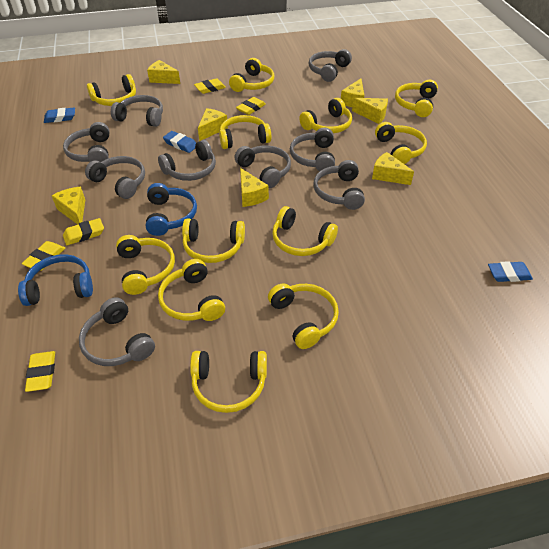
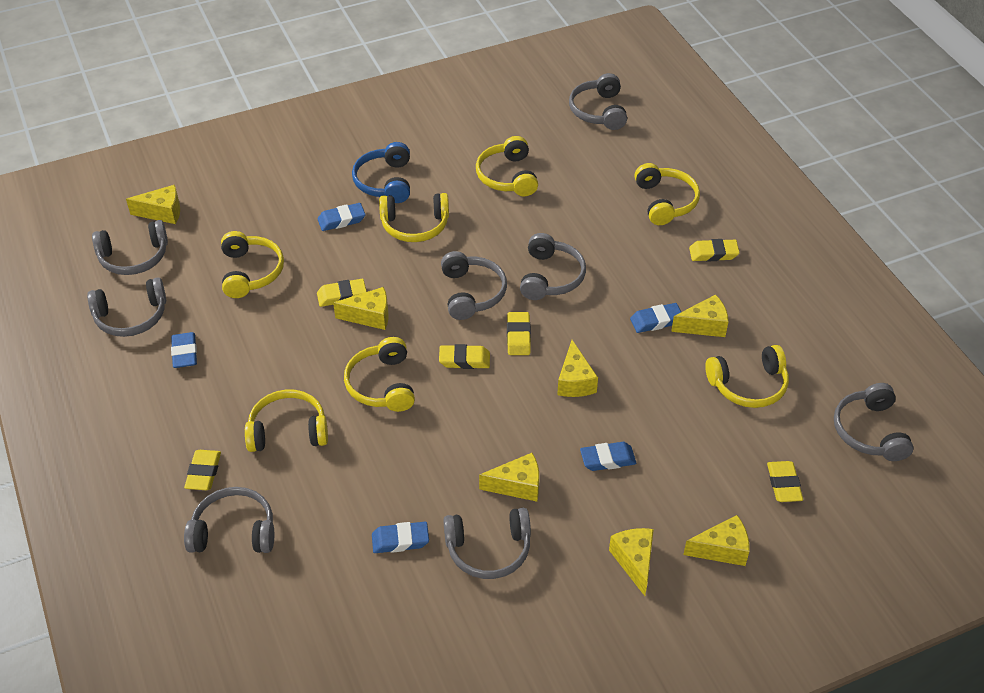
blue eraser: 3 -> 5
blue headphones: 2 -> 1
grey headphones: 9 -> 8
yellow eraser: 5 -> 6
yellow headphones: 12 -> 7

